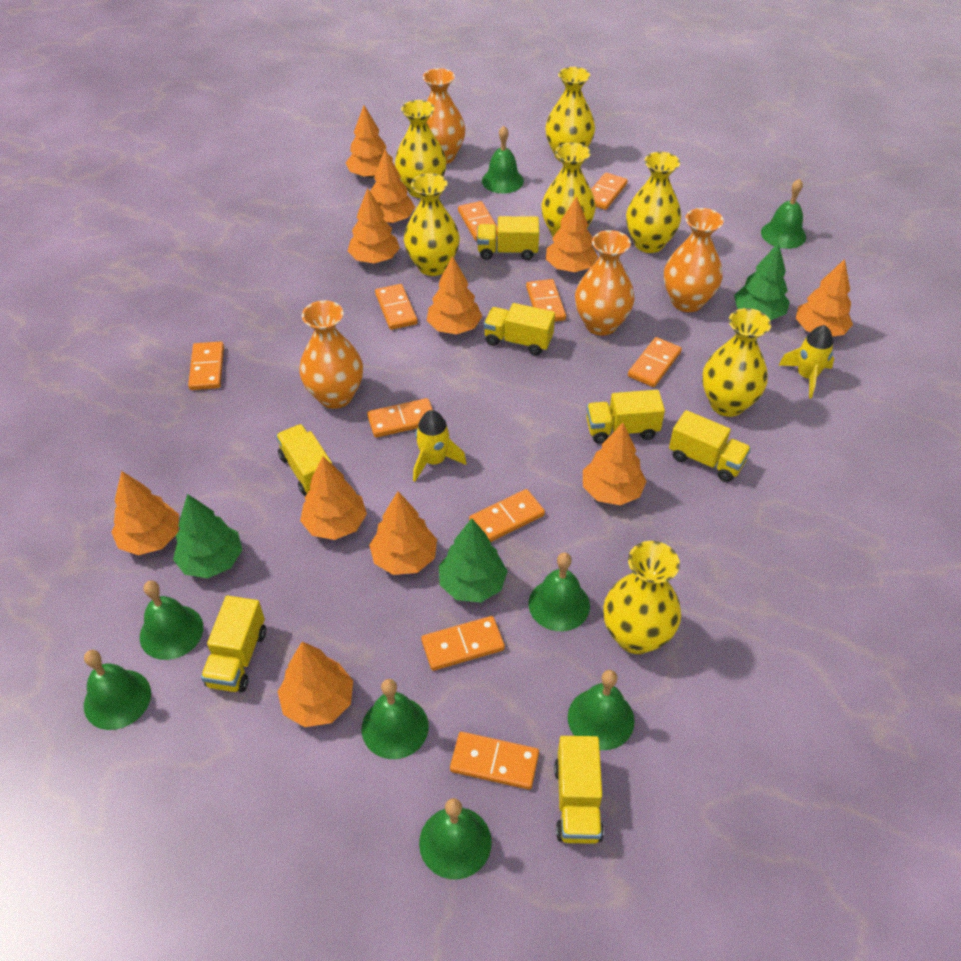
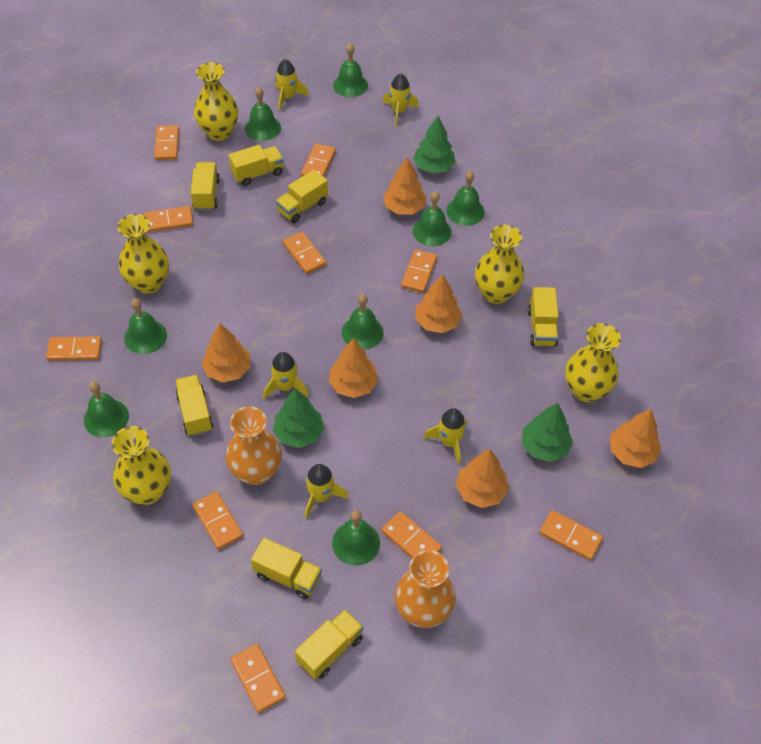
orange tree: 11 -> 6
orange vase: 4 -> 2
yellow rocket: 2 -> 5
yellow vase: 7 -> 5

